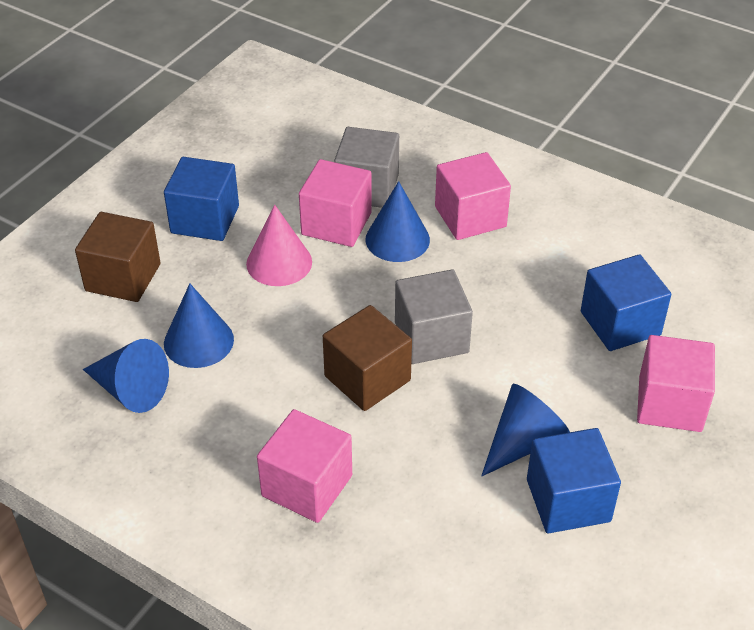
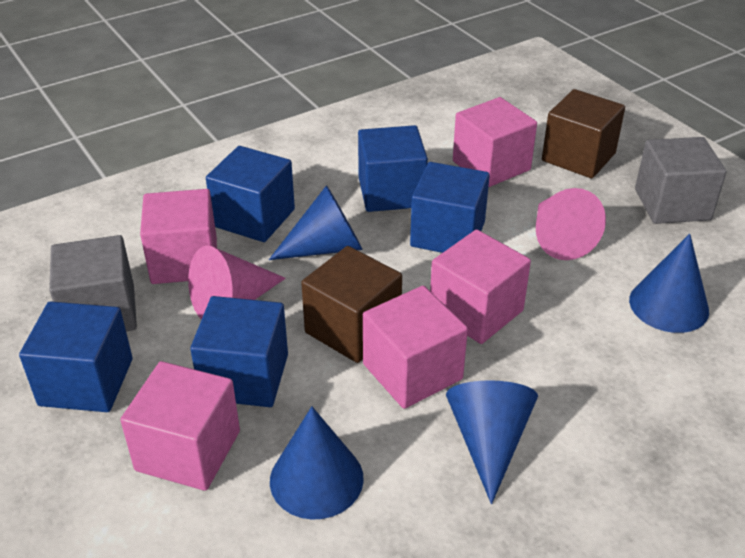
blue cube: 3 -> 5
pink cone: 1 -> 2
pink cube: 4 -> 5

